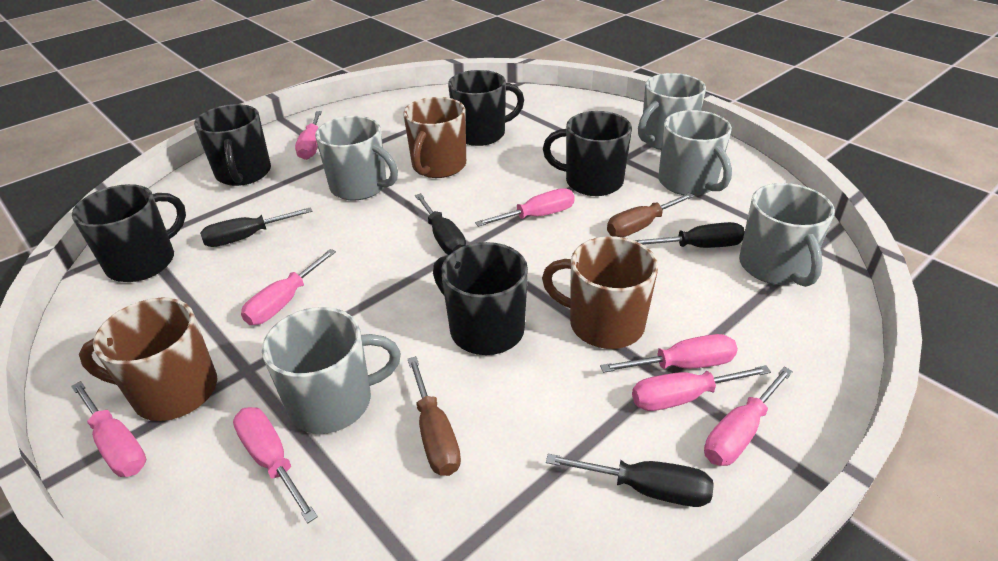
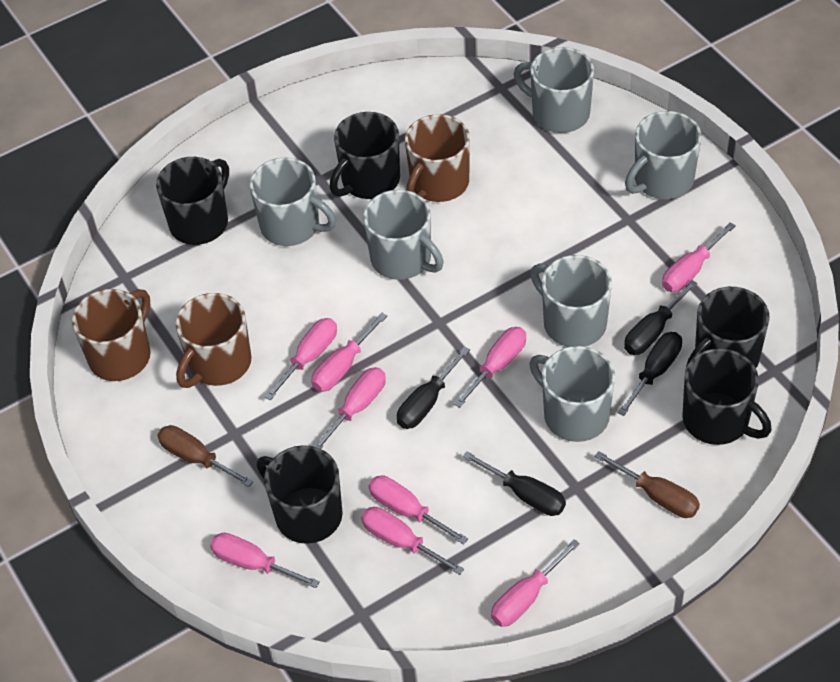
grey mug: 5 -> 6
pink screwdriver: 8 -> 9

